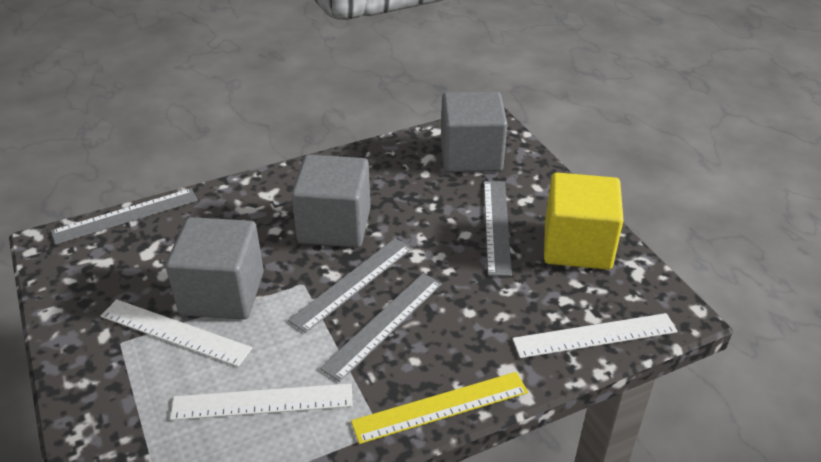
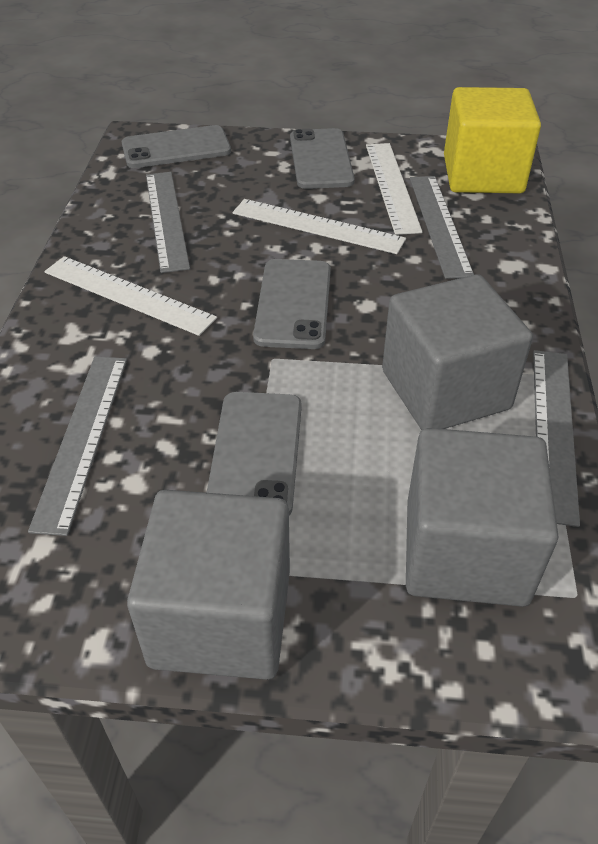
grey phone: 0 -> 4
yellow ruler: 1 -> 0

